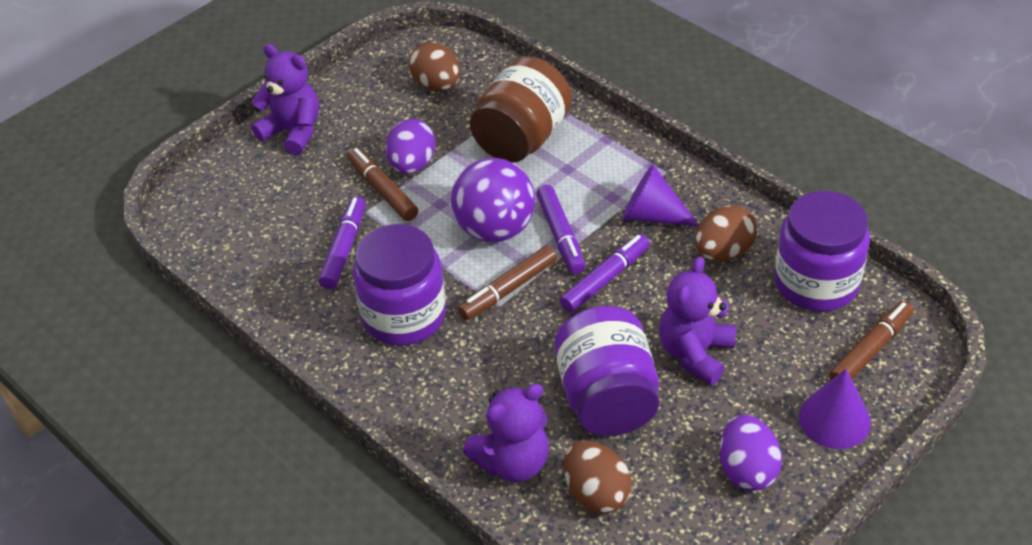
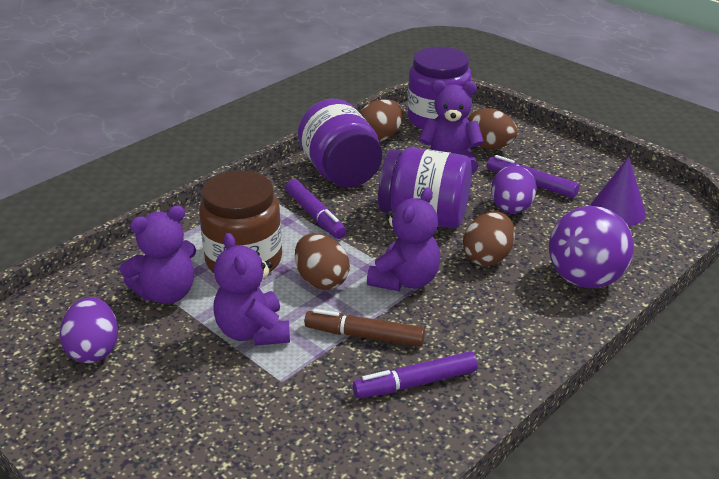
brown egg: 3 -> 4
brown marker: 3 -> 1
purple cone: 2 -> 1
purple teddy bear: 3 -> 4

